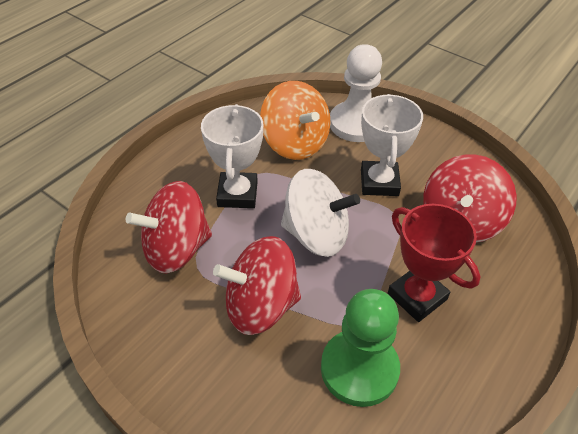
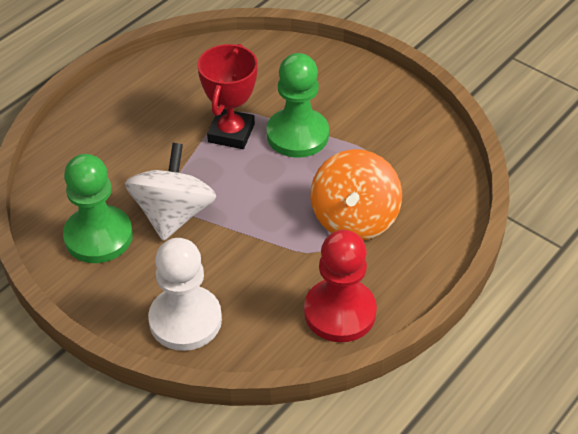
green pawn: 1 -> 2
red pawn: 0 -> 1
red spinning top: 3 -> 0
white trophy: 2 -> 0

